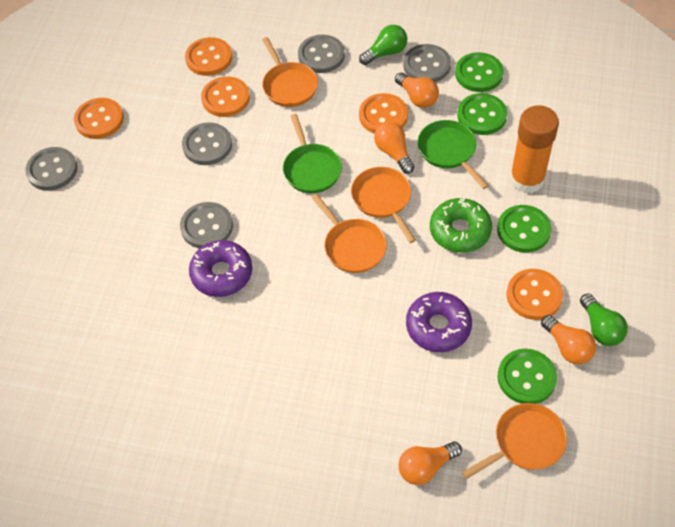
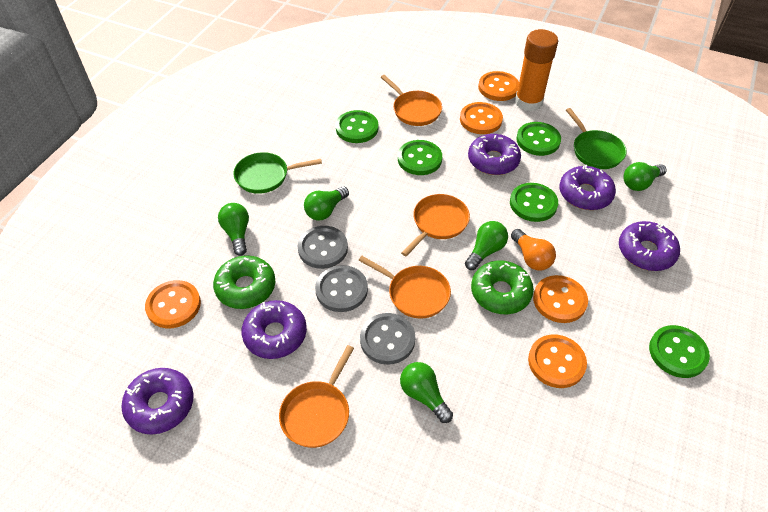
green button: 4 -> 5
green donut: 1 -> 2
green light bulb: 2 -> 5
grey button: 5 -> 3
orange light bulb: 4 -> 1
purple donut: 2 -> 5

